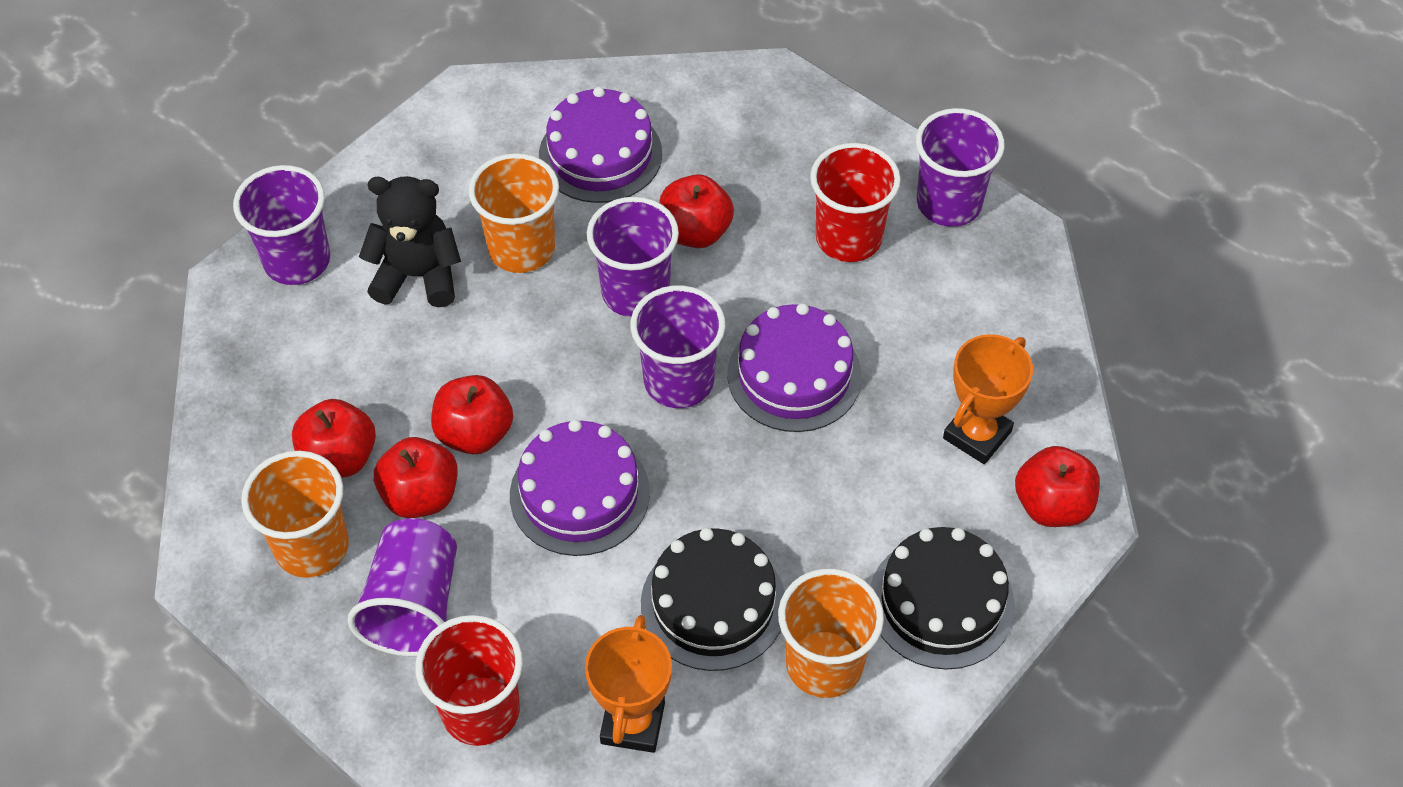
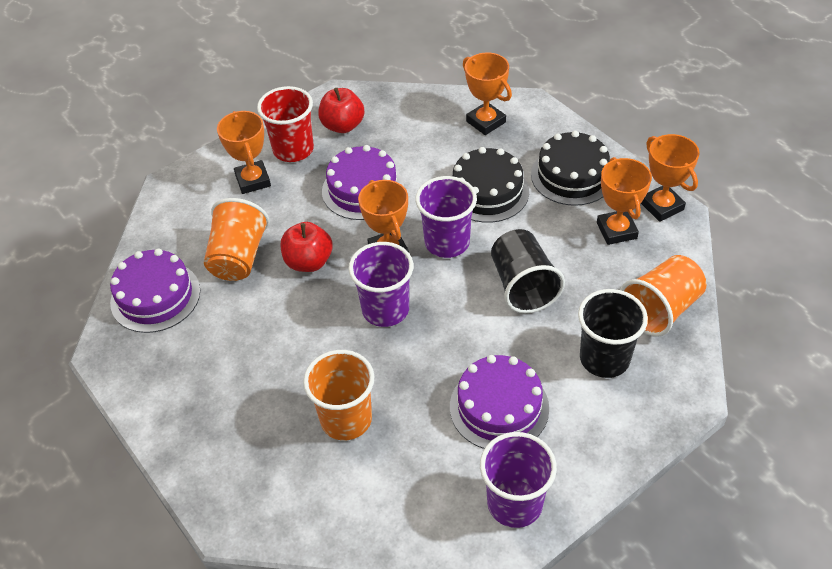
black cup: 0 -> 2
black teddy bear: 1 -> 0
orange trophy: 2 -> 5
purple cup: 5 -> 3
red apple: 5 -> 2
red cup: 2 -> 1

